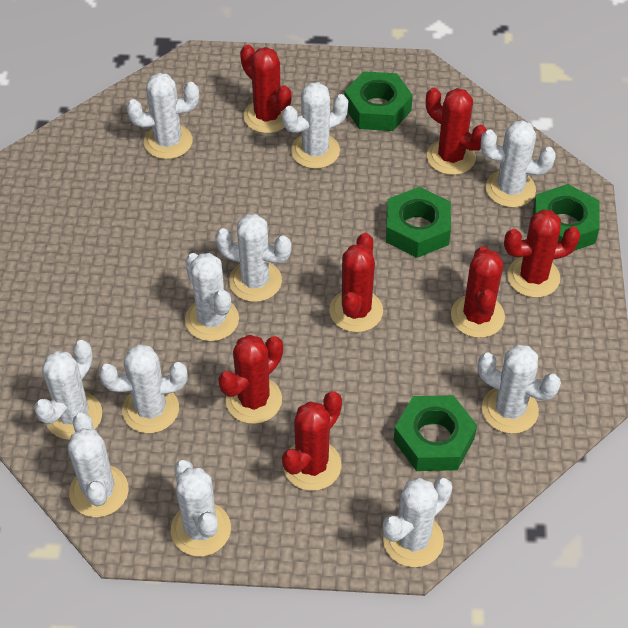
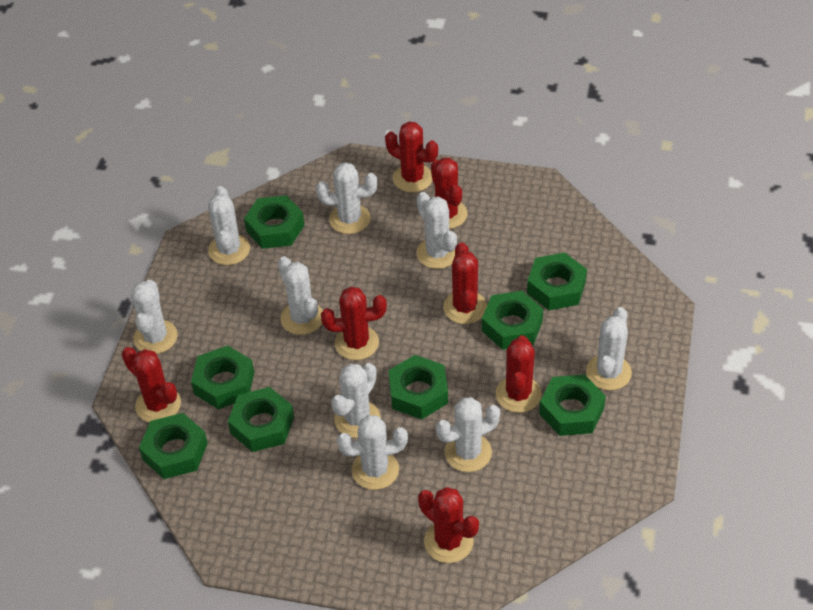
green nut: 4 -> 8
white cactus: 11 -> 9

